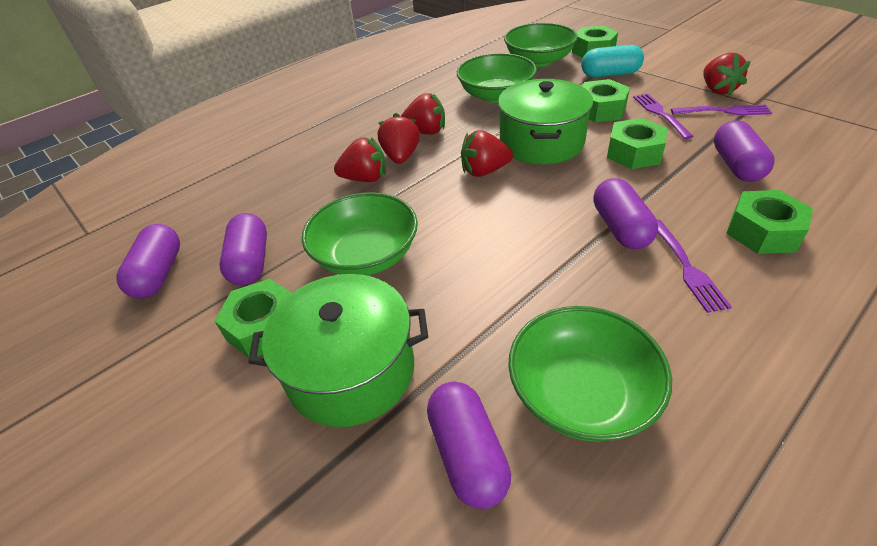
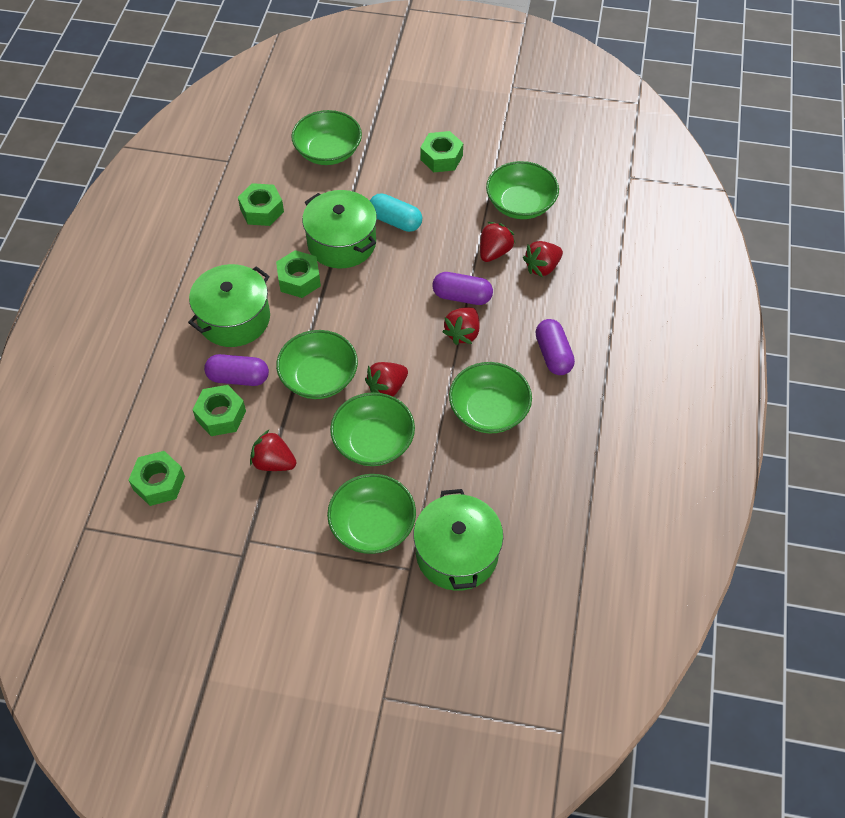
green bowl: 4 -> 6
green pot: 2 -> 3
purple capsule: 5 -> 3
purple fork: 3 -> 0

